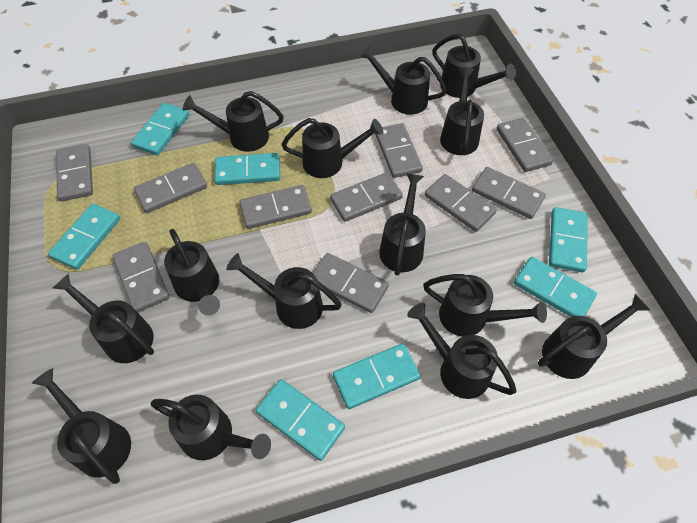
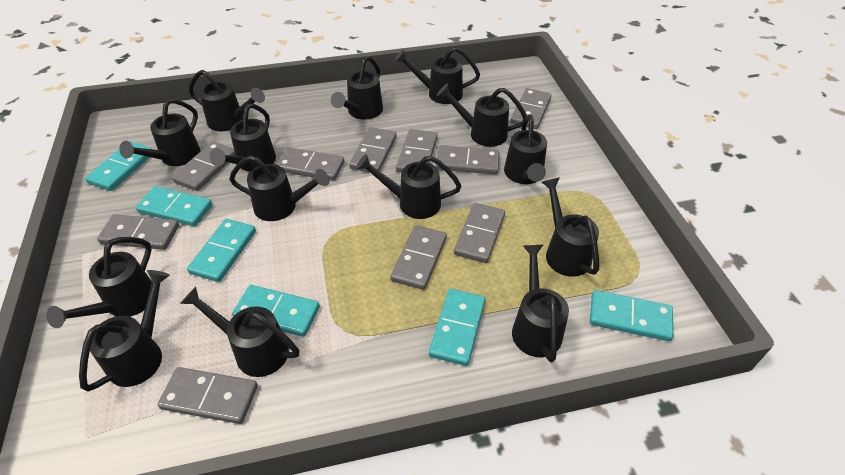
turquoise domino: 7 -> 6

